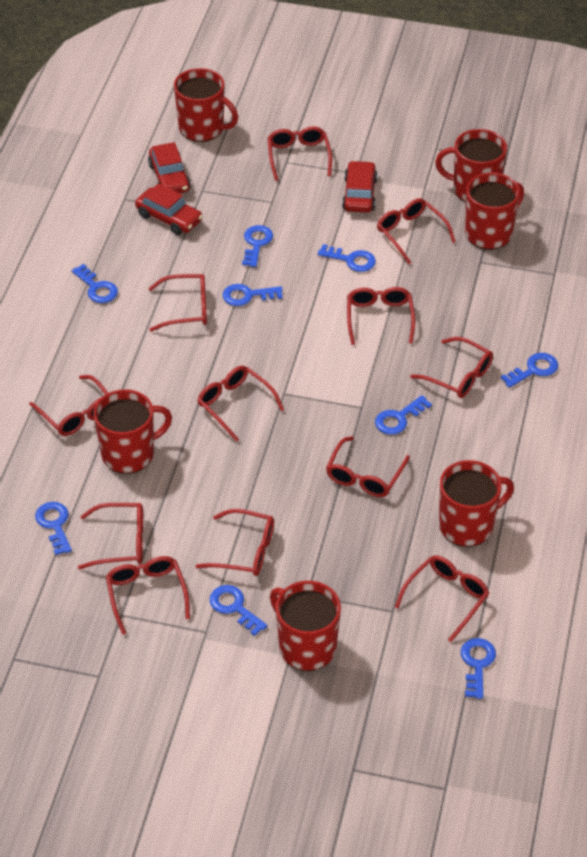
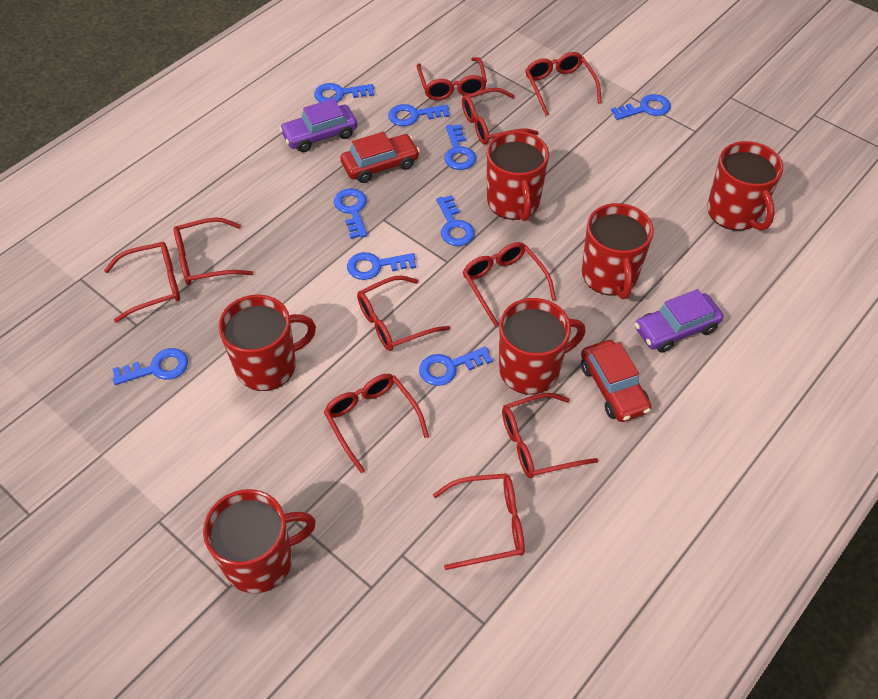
purple car: 0 -> 2
red car: 3 -> 2
red glasses: 12 -> 10

